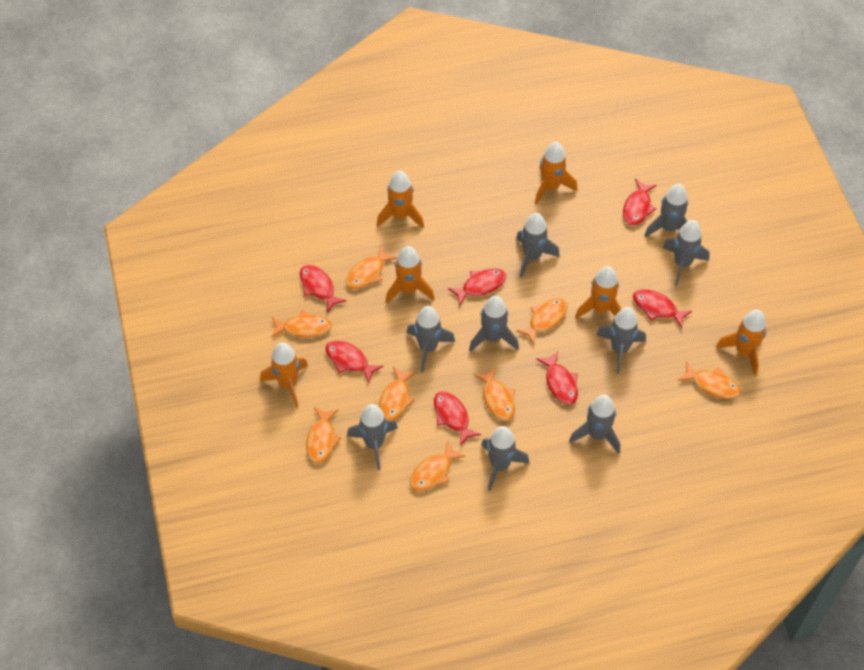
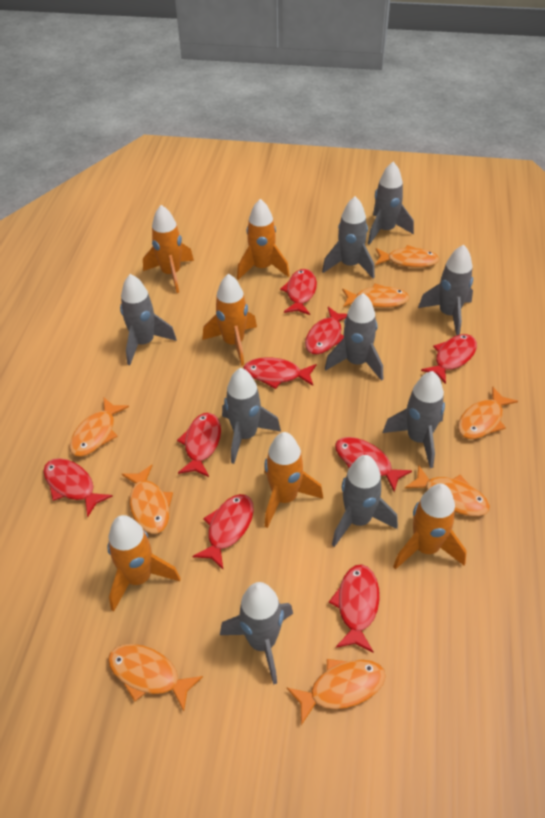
red fish: 7 -> 9

